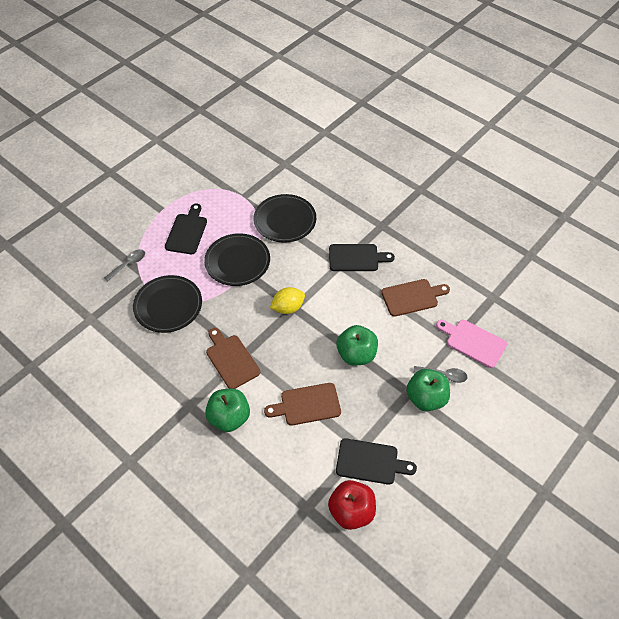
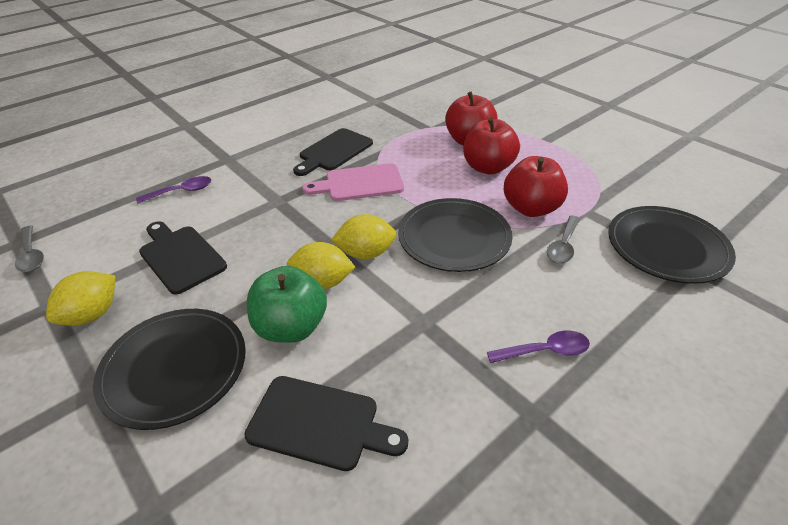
brown cutting board: 3 -> 0
green apple: 3 -> 1
purple spoon: 0 -> 2
red apple: 1 -> 3
yellow lemon: 1 -> 3

